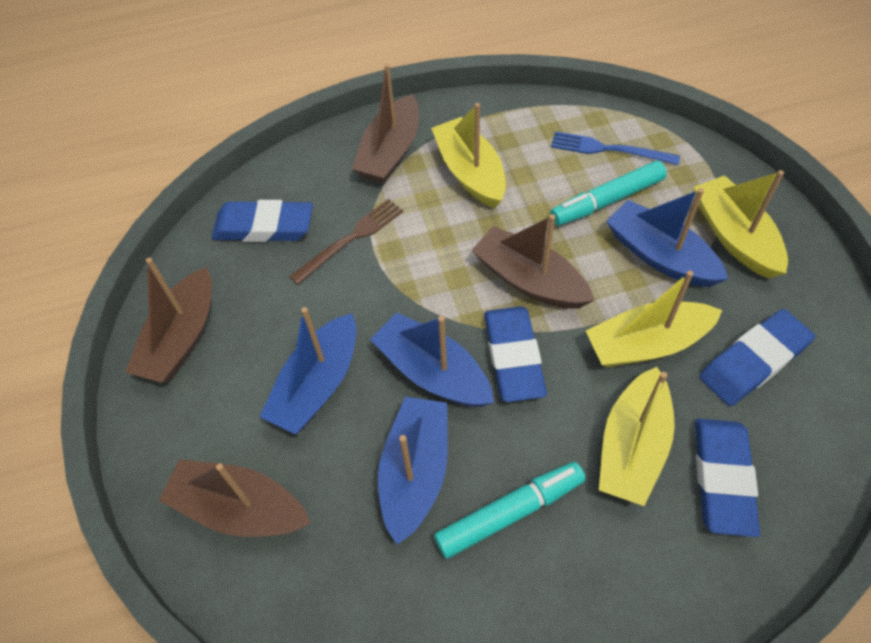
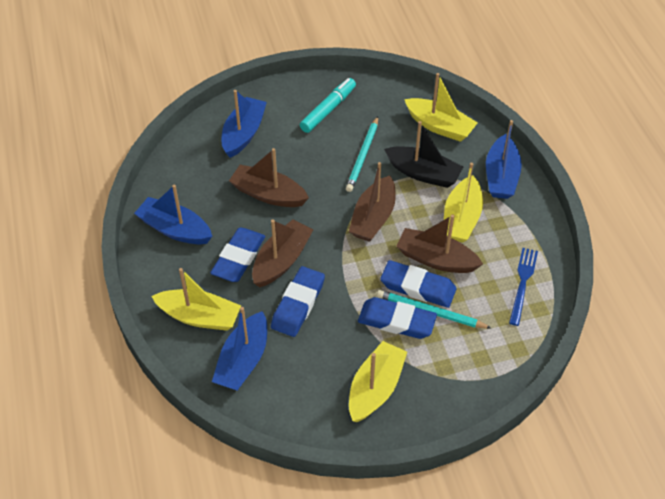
black boat: 0 -> 1
brown fork: 1 -> 0
turquoise marker: 2 -> 1
turquoise pencil: 0 -> 2

